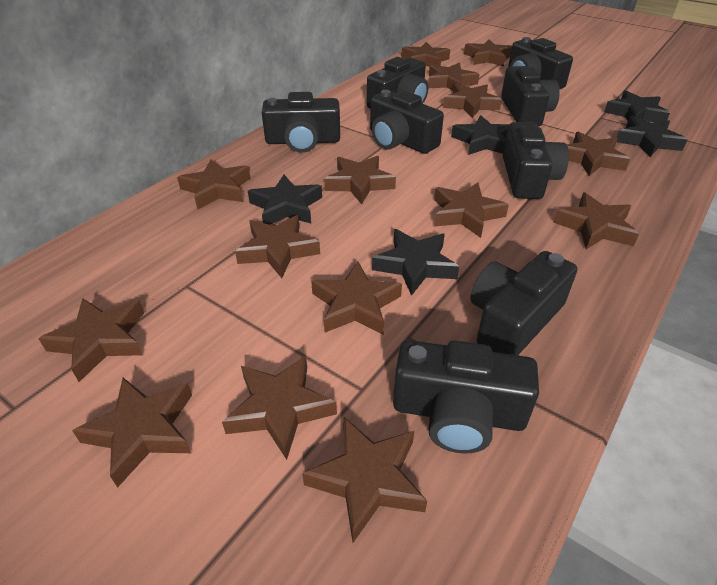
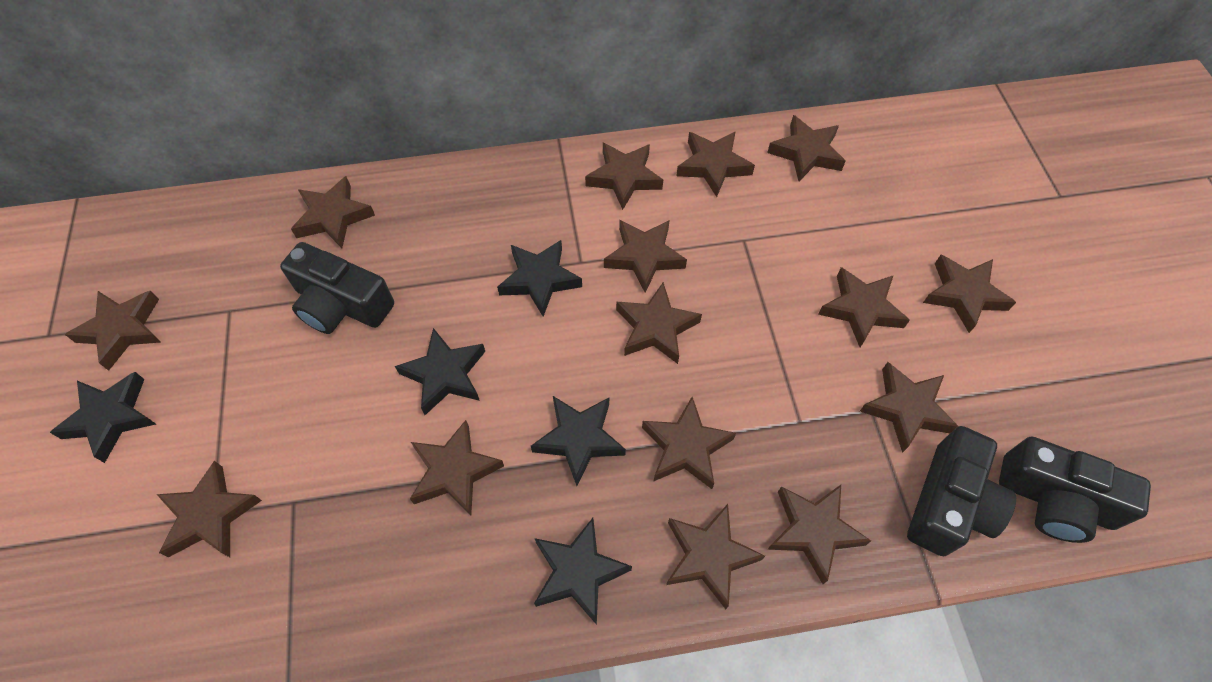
black camera: 8 -> 3

